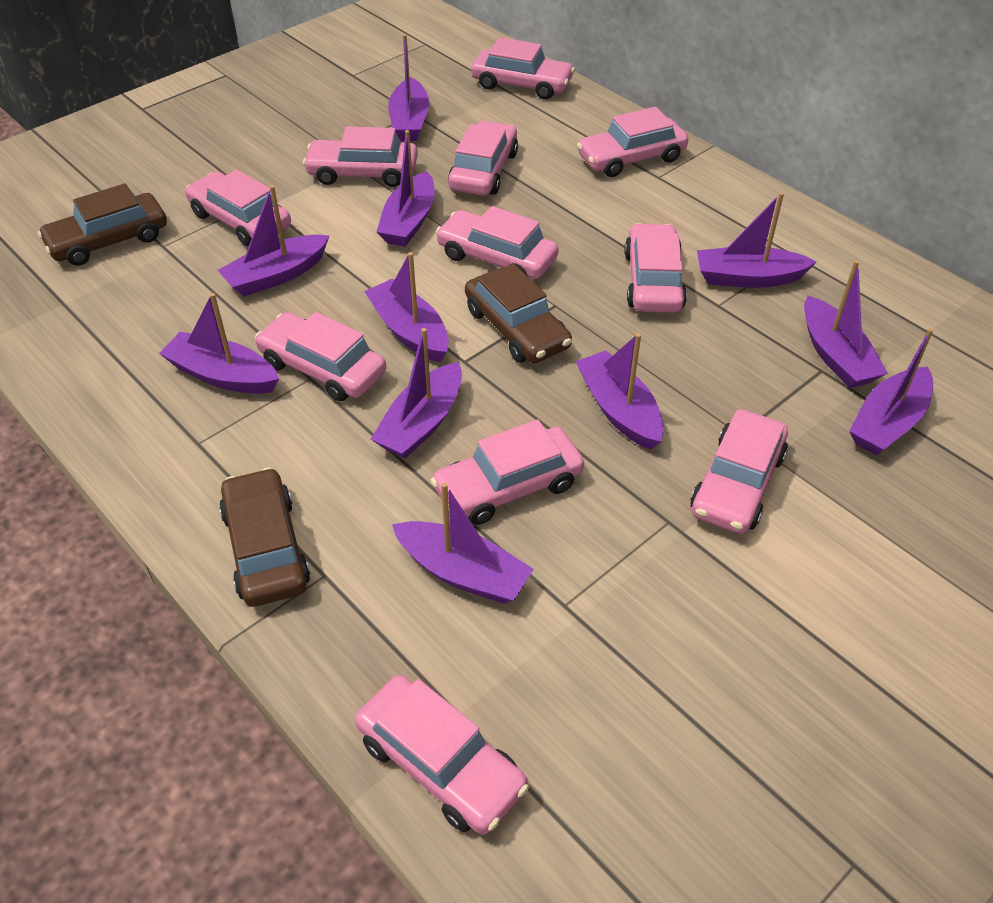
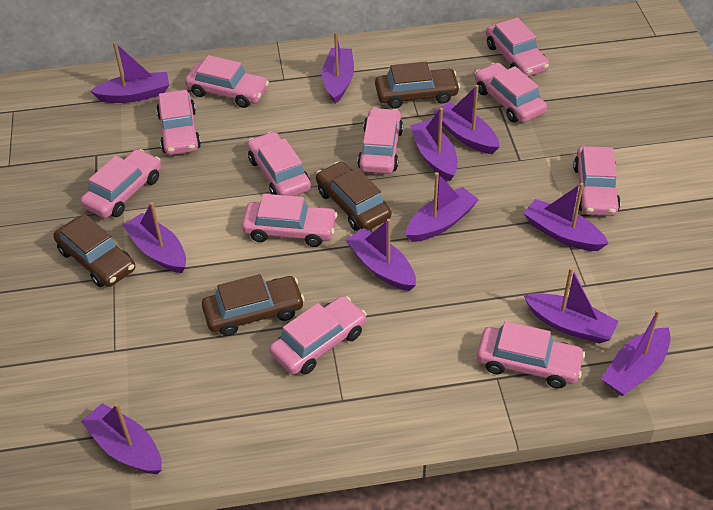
brown car: 3 -> 4

